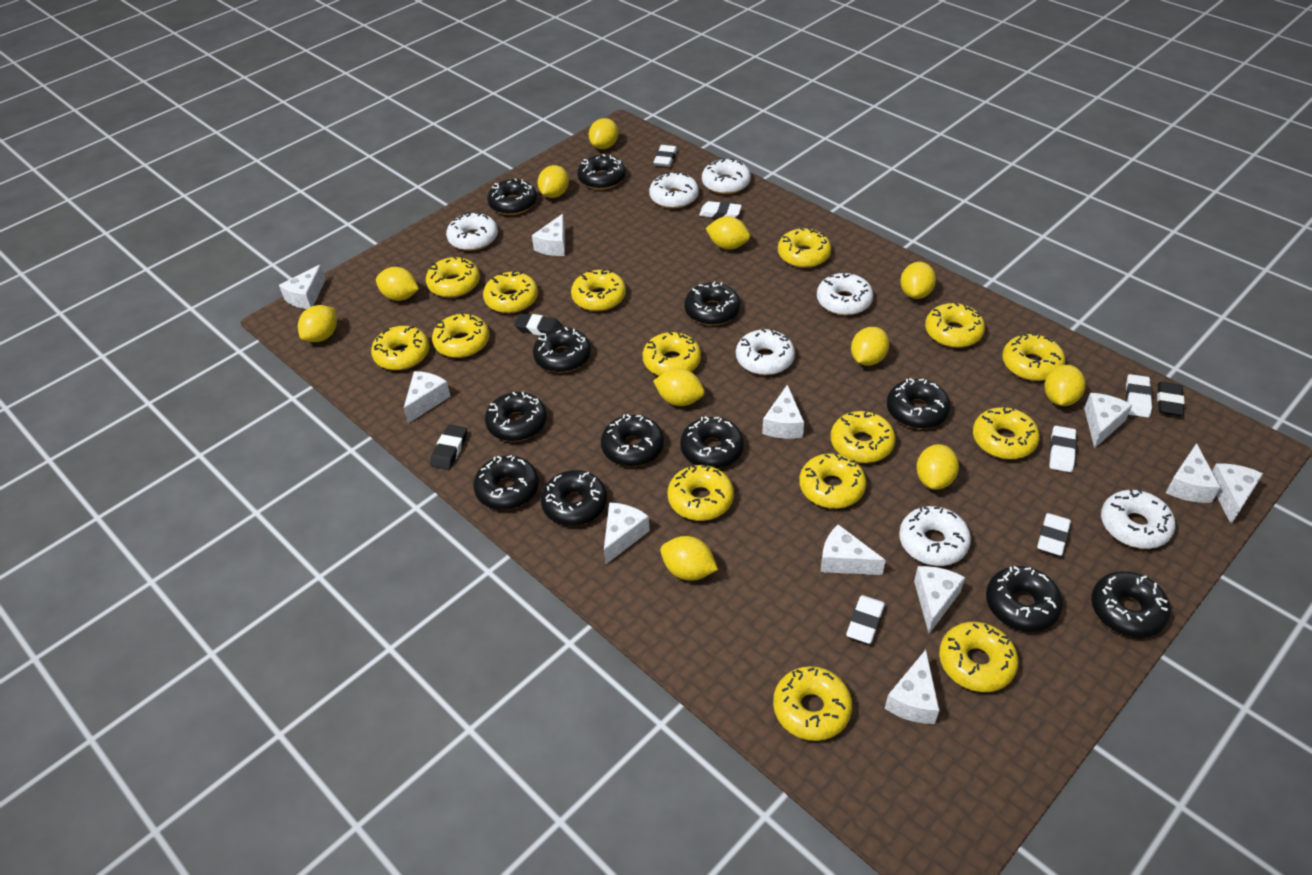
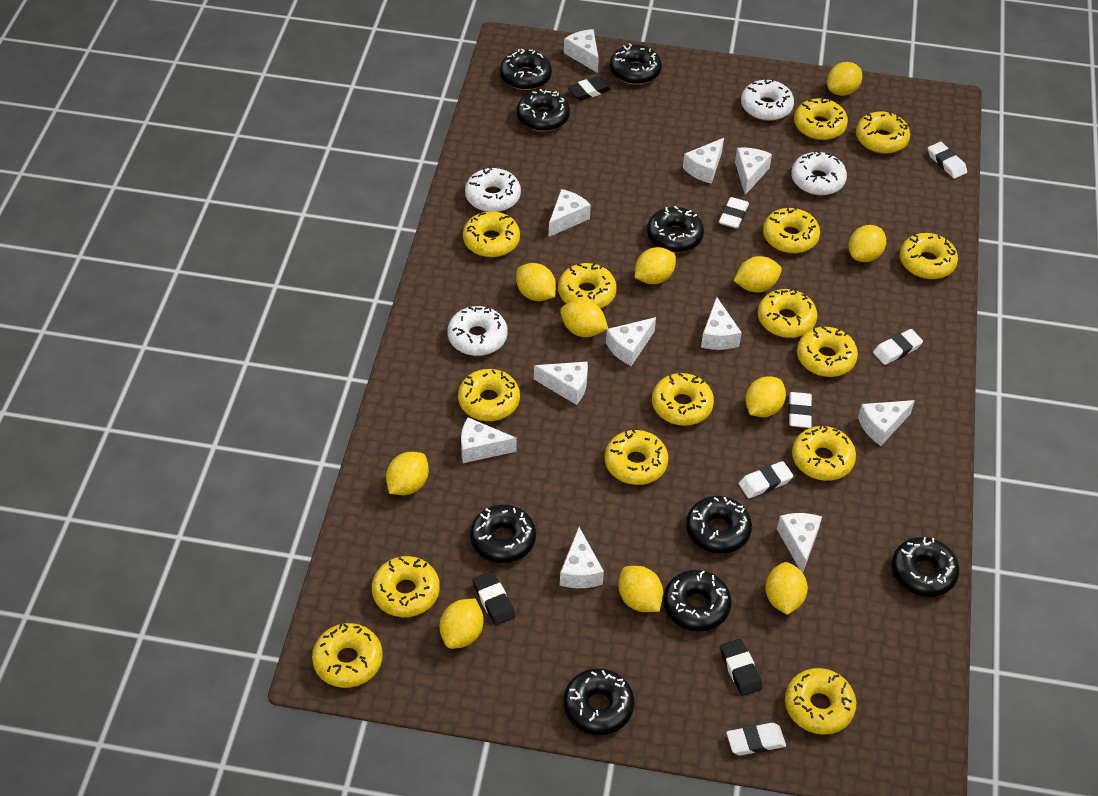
black donut: 12 -> 9
white donut: 7 -> 4

